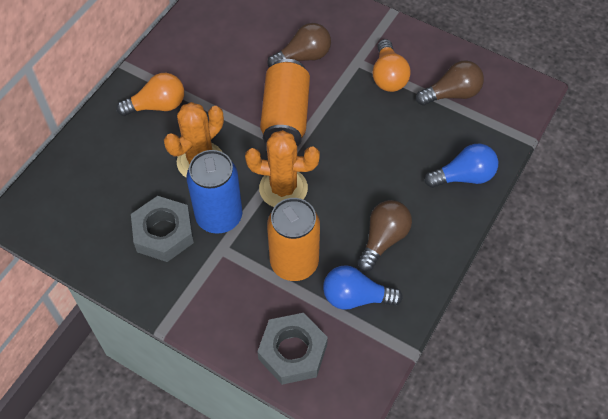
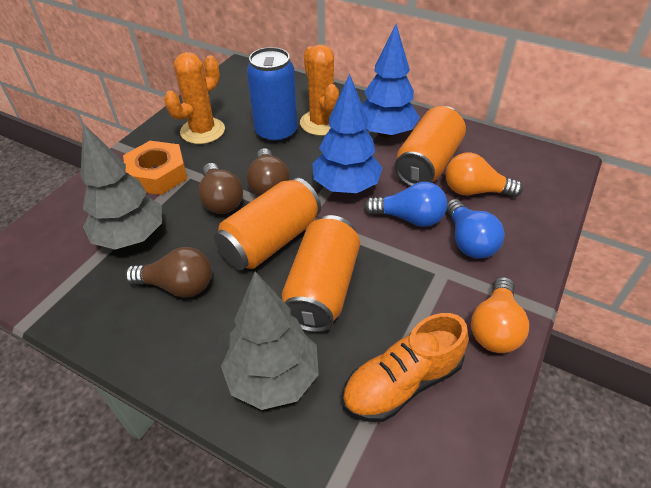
blue tree: 0 -> 2
grey nut: 2 -> 0
grey tree: 0 -> 2
orange can: 2 -> 3
orange nut: 0 -> 1
orange shoe: 0 -> 1

